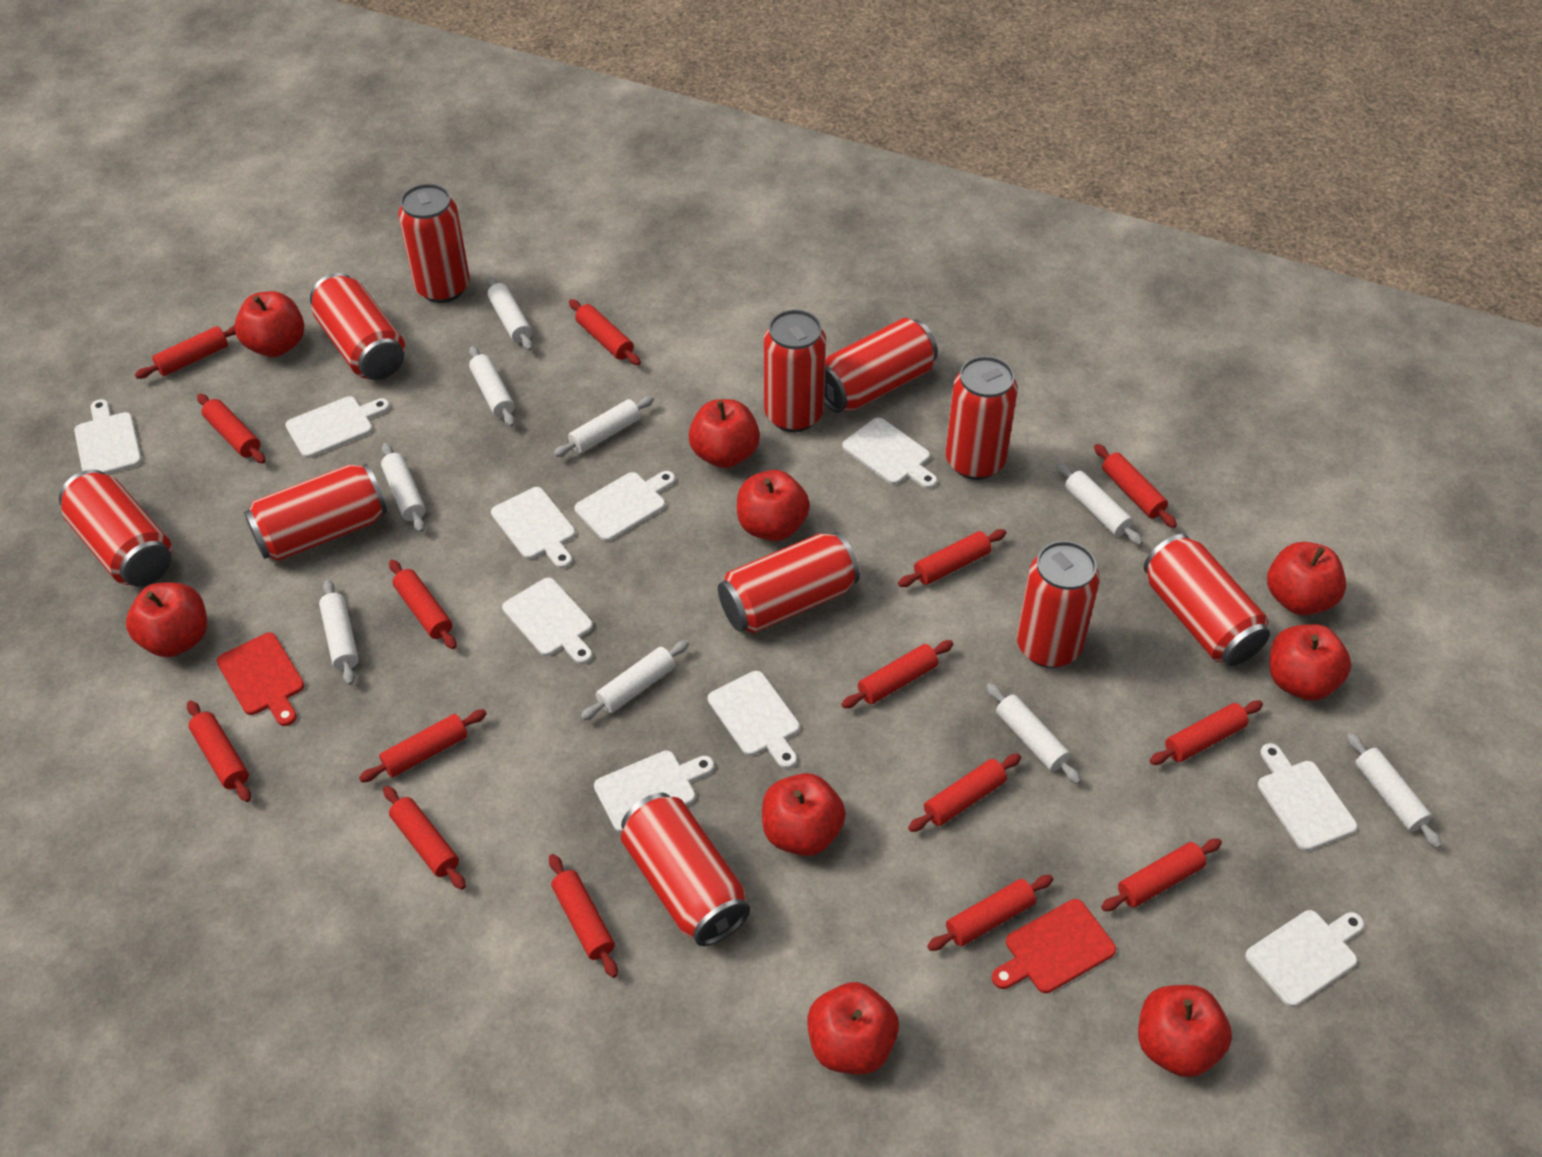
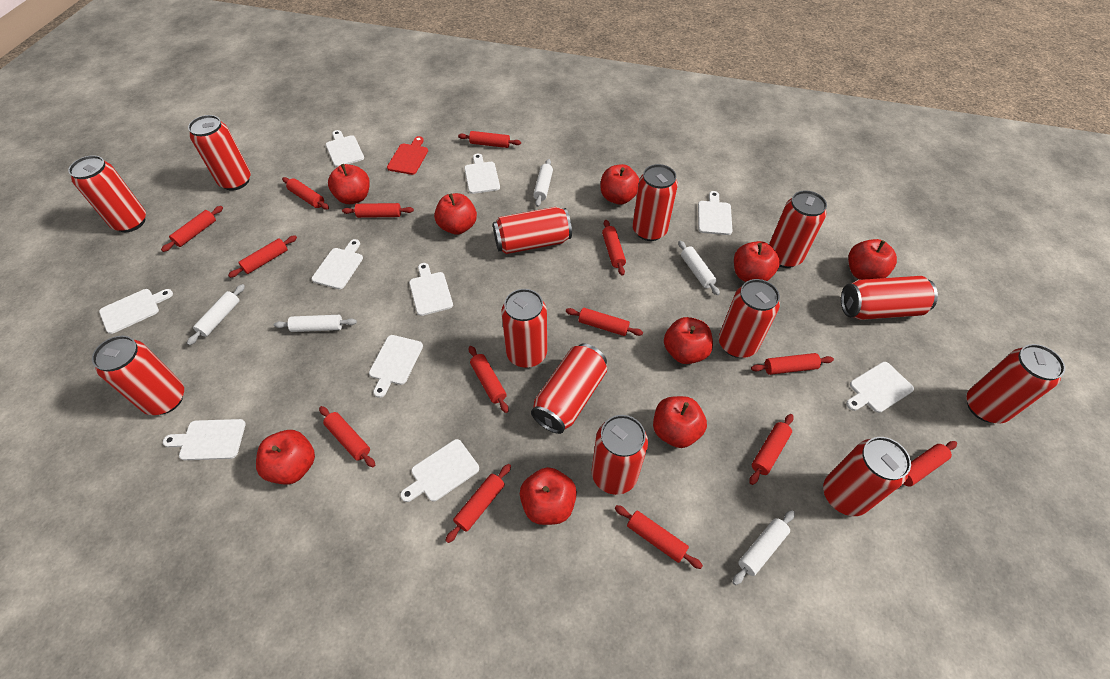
red can: 11 -> 13
red cutting board: 2 -> 1
red rolling pin: 15 -> 14
white rolling pin: 9 -> 5

